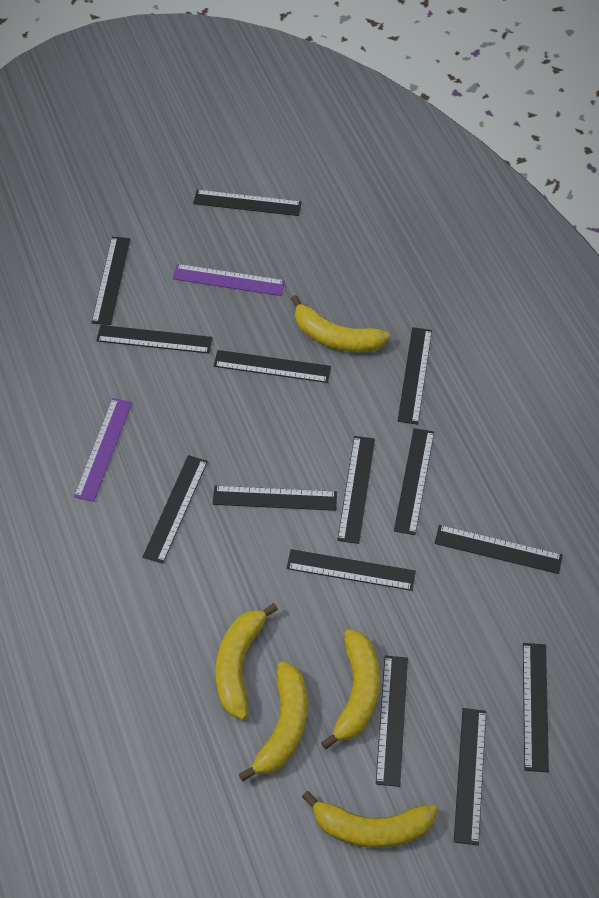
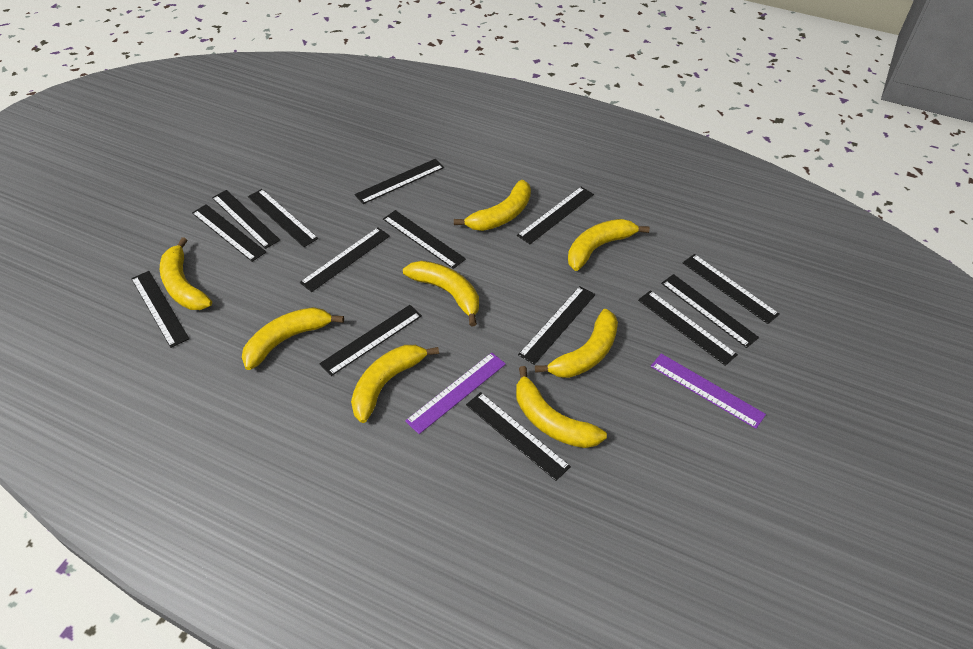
yellow banana: 5 -> 8

